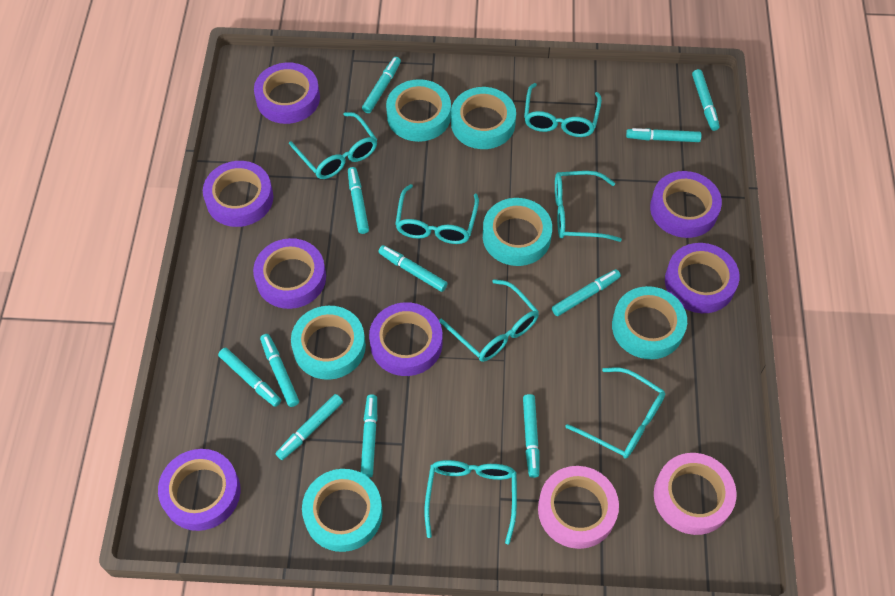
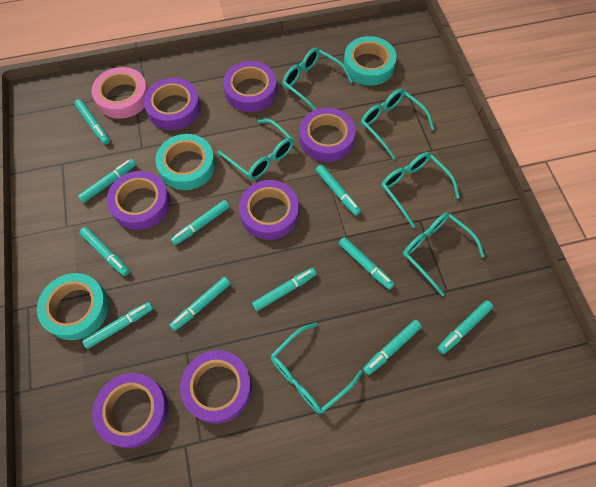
pink tape: 2 -> 1
turquoise glasses: 7 -> 6
turquoise tape: 6 -> 3

